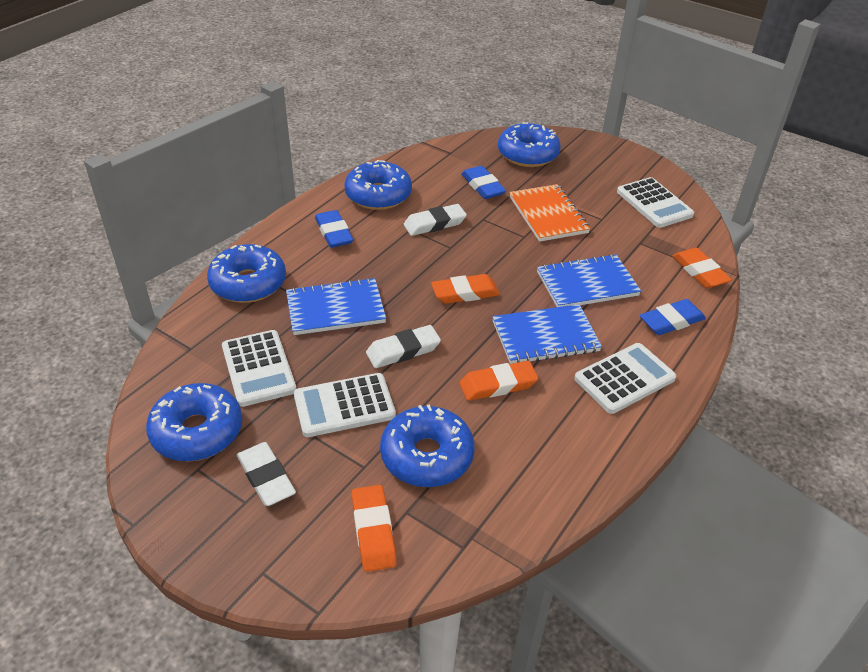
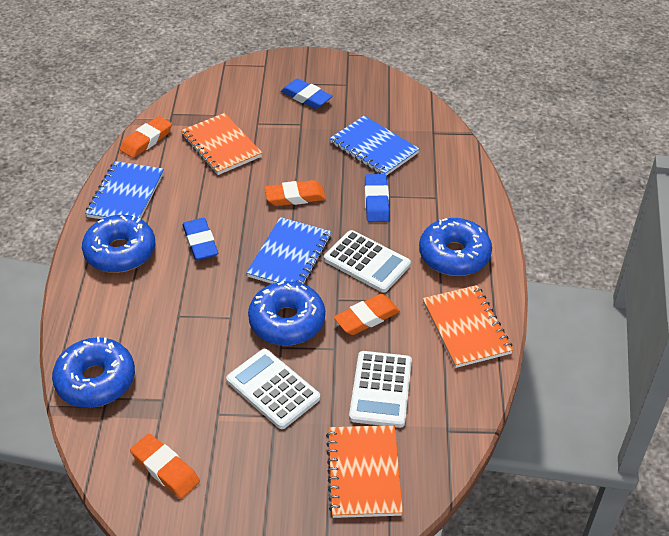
blue donut: 5 -> 4
orange notebook: 1 -> 3
white calculator: 4 -> 3
white eraser: 3 -> 0

